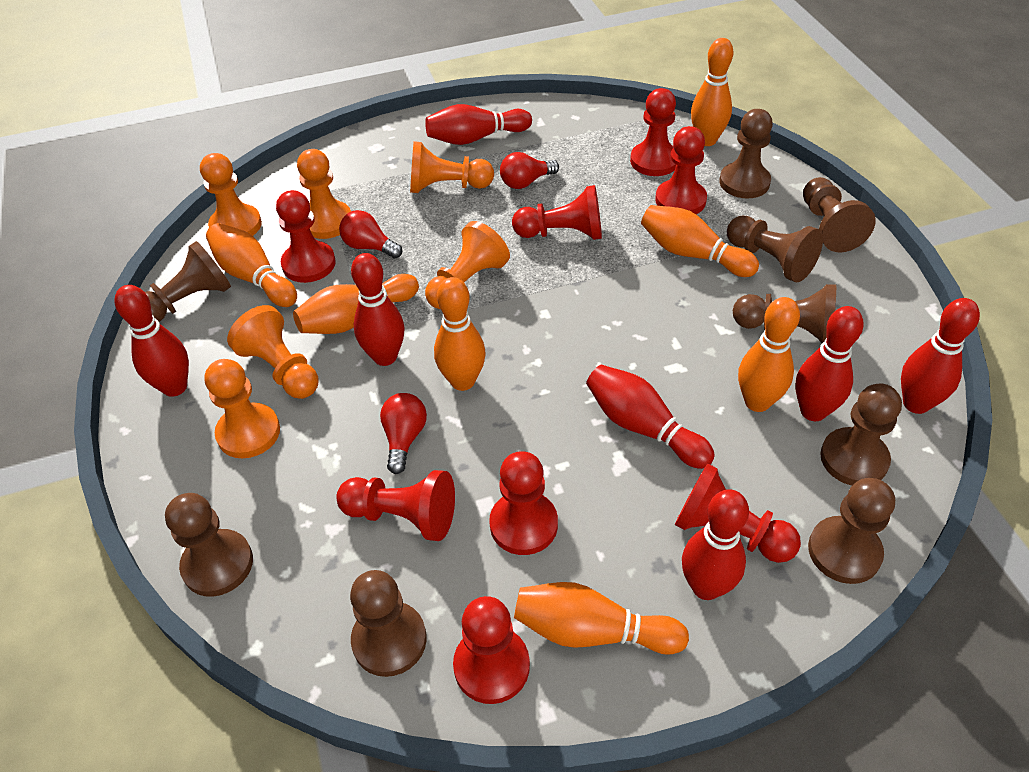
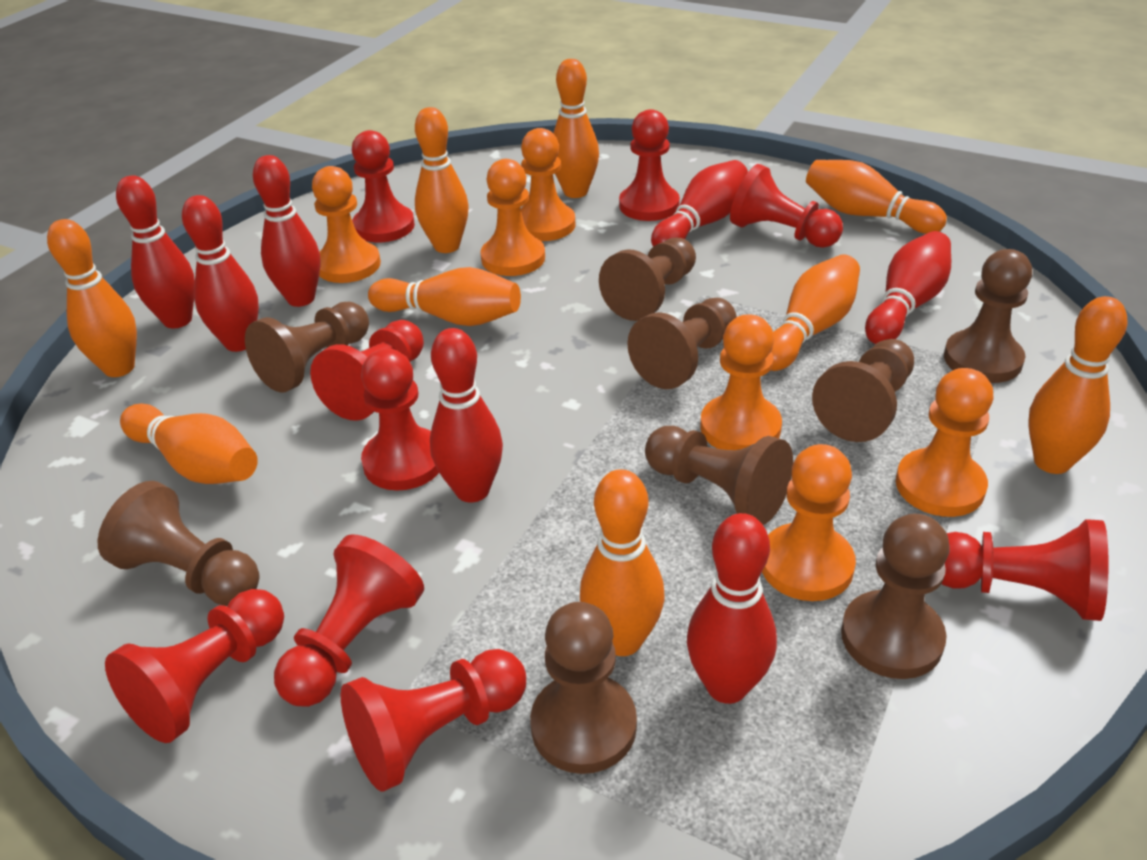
orange bowling pin: 7 -> 9
red light bulb: 3 -> 0
red pawn: 8 -> 9

